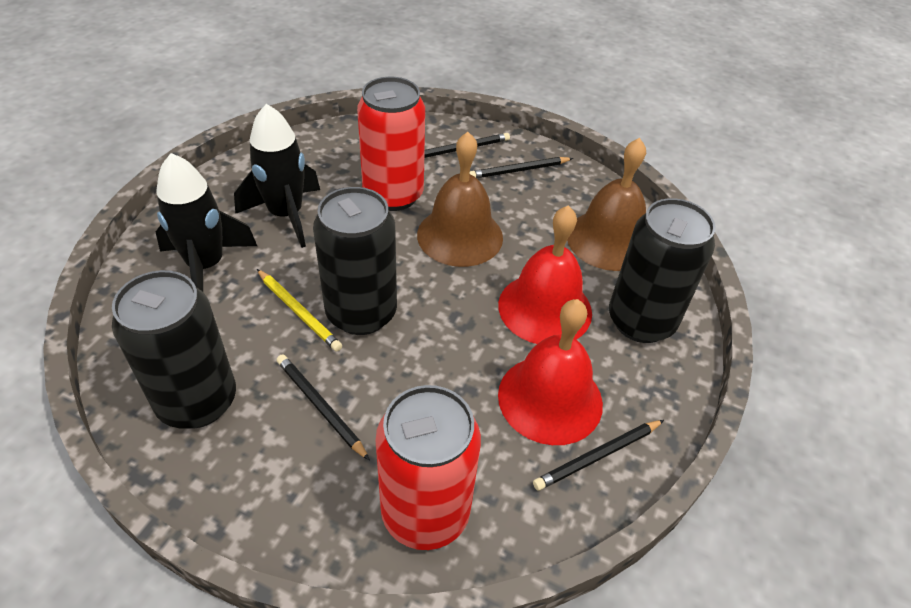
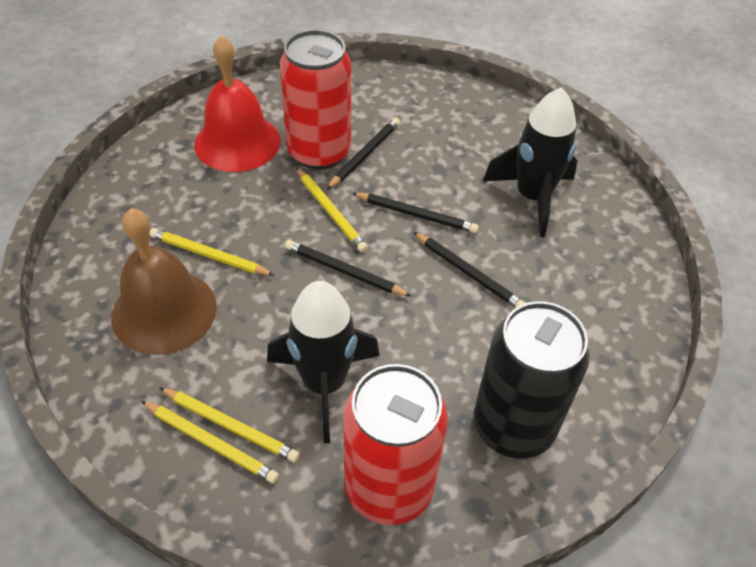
black can: 3 -> 1
brown bell: 2 -> 1
red bell: 2 -> 1
yellow pencil: 1 -> 4

